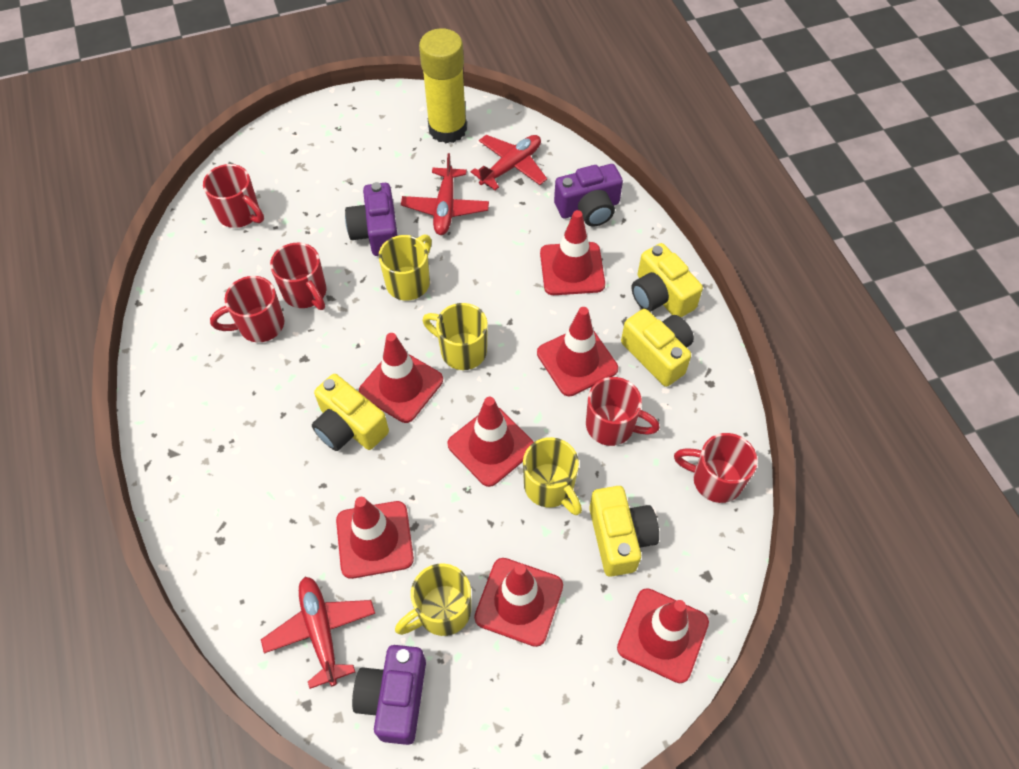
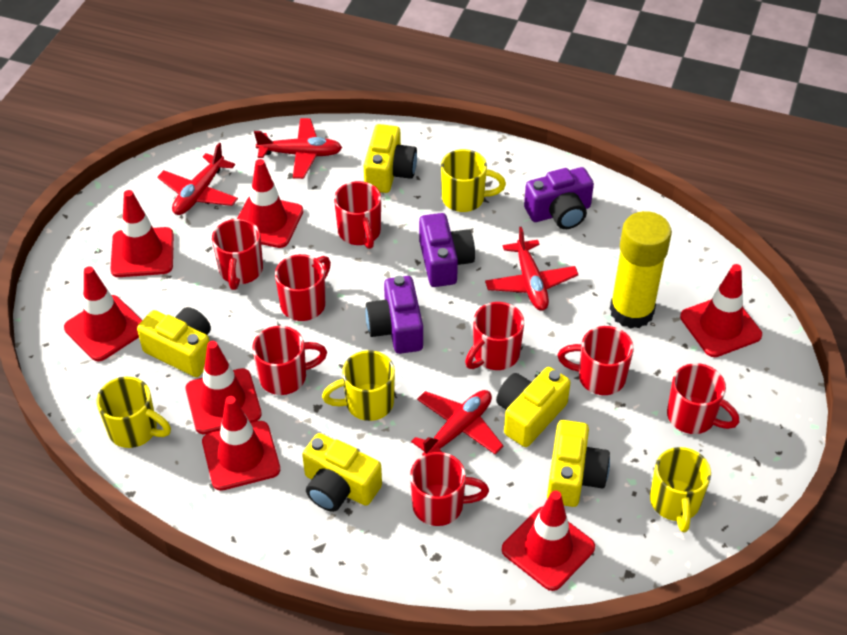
red mug: 5 -> 8
red plane: 3 -> 4
yellow camera: 4 -> 5

